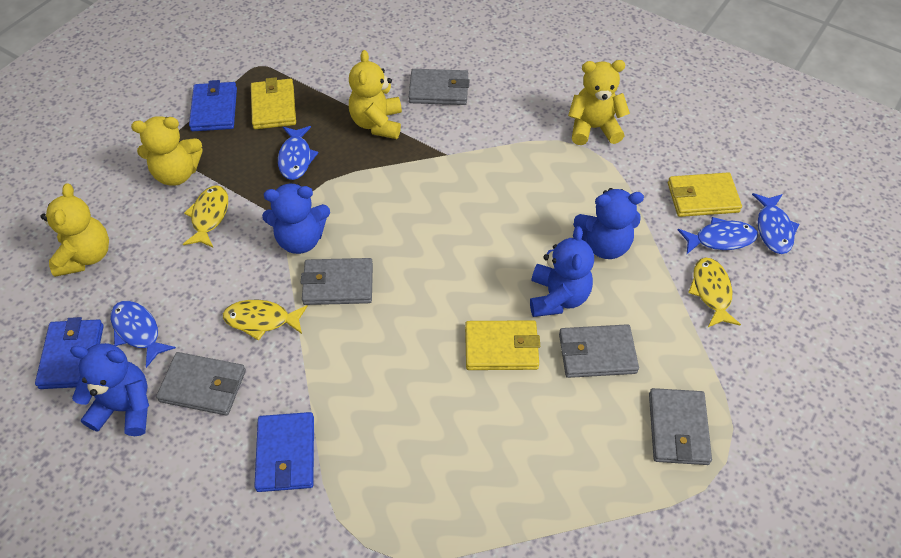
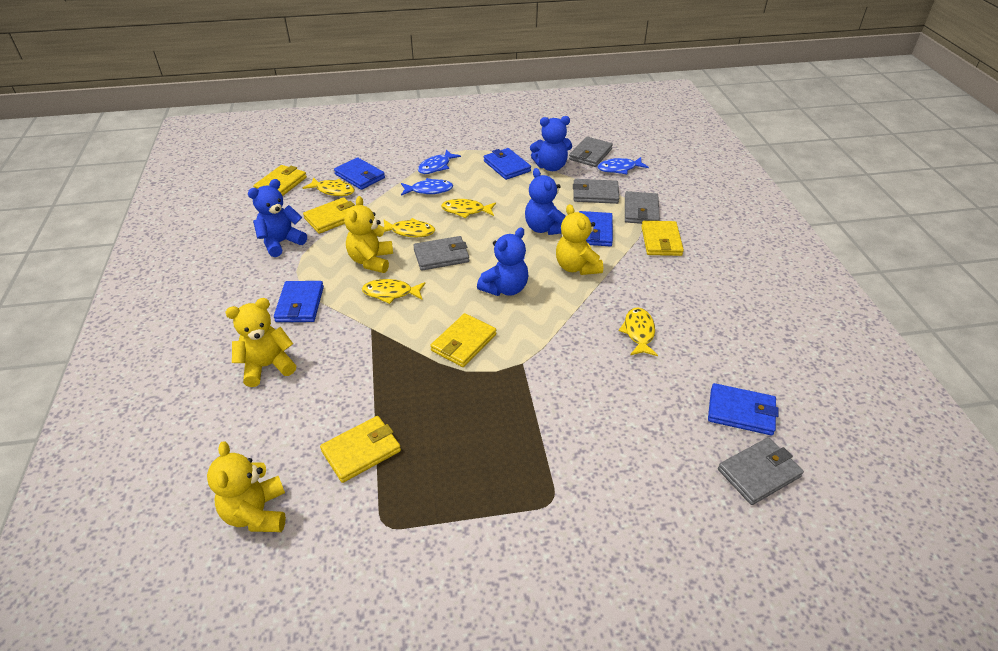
blue fish: 4 -> 3
blue wallet: 3 -> 5
yellow fish: 3 -> 5
yellow wallet: 3 -> 5

